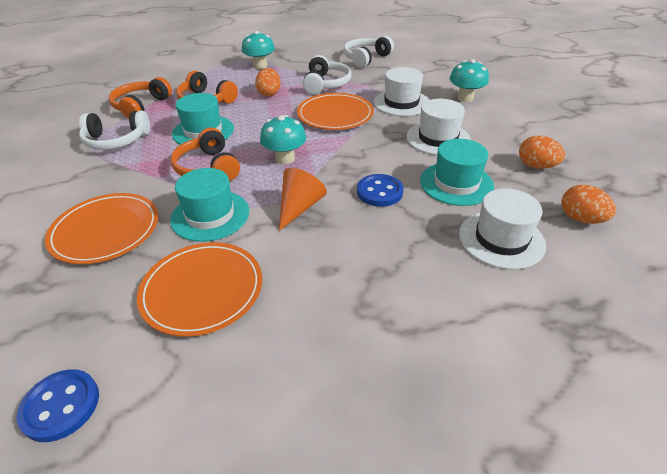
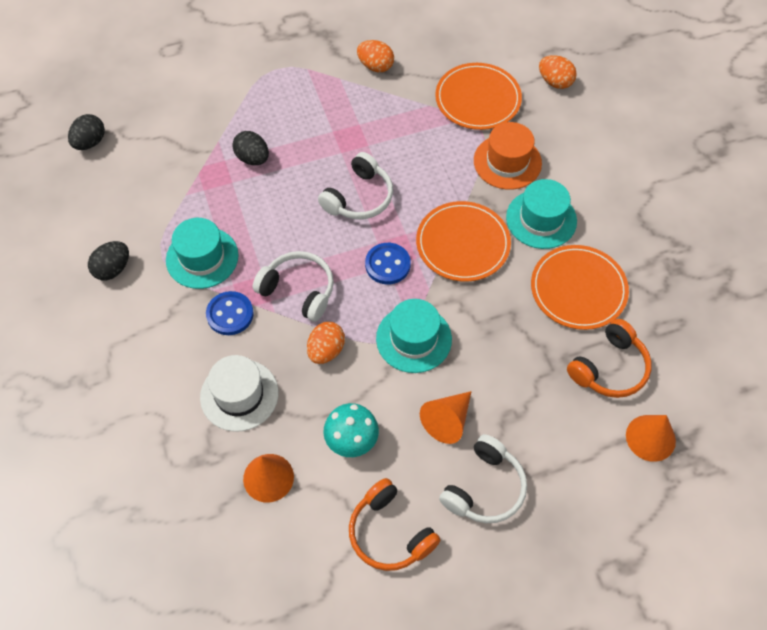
black egg: 0 -> 3
orange cone: 1 -> 3
orange hat: 0 -> 1
orange headphones: 3 -> 2
turquoise mushroom: 3 -> 1
white hat: 3 -> 1

